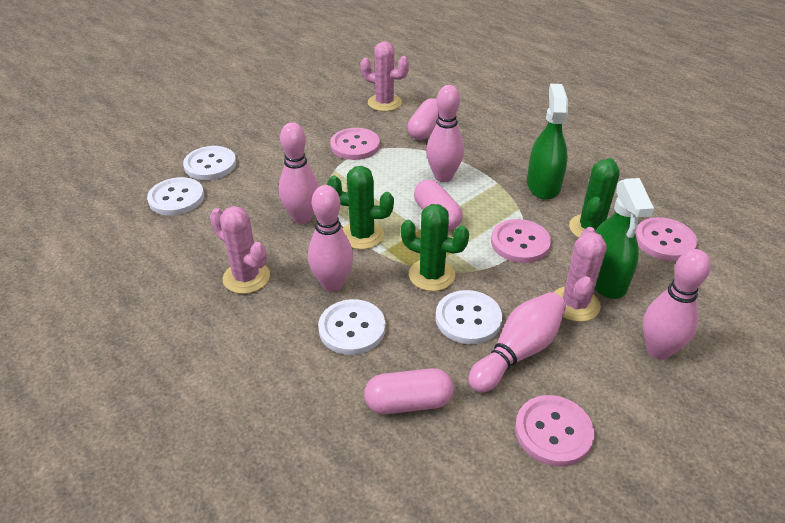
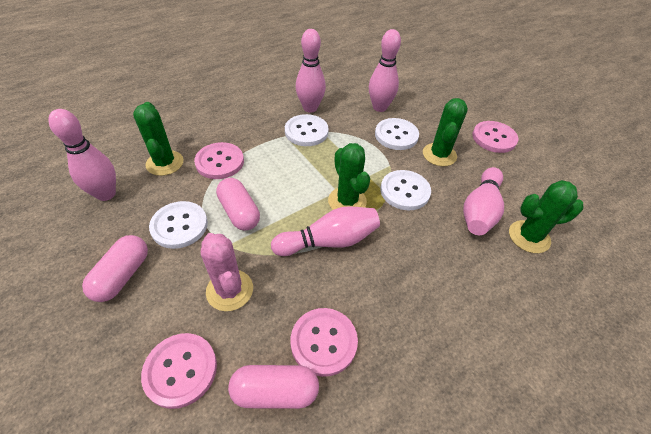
green cactus: 3 -> 4
green spray bottle: 2 -> 0
pink cactus: 3 -> 1

